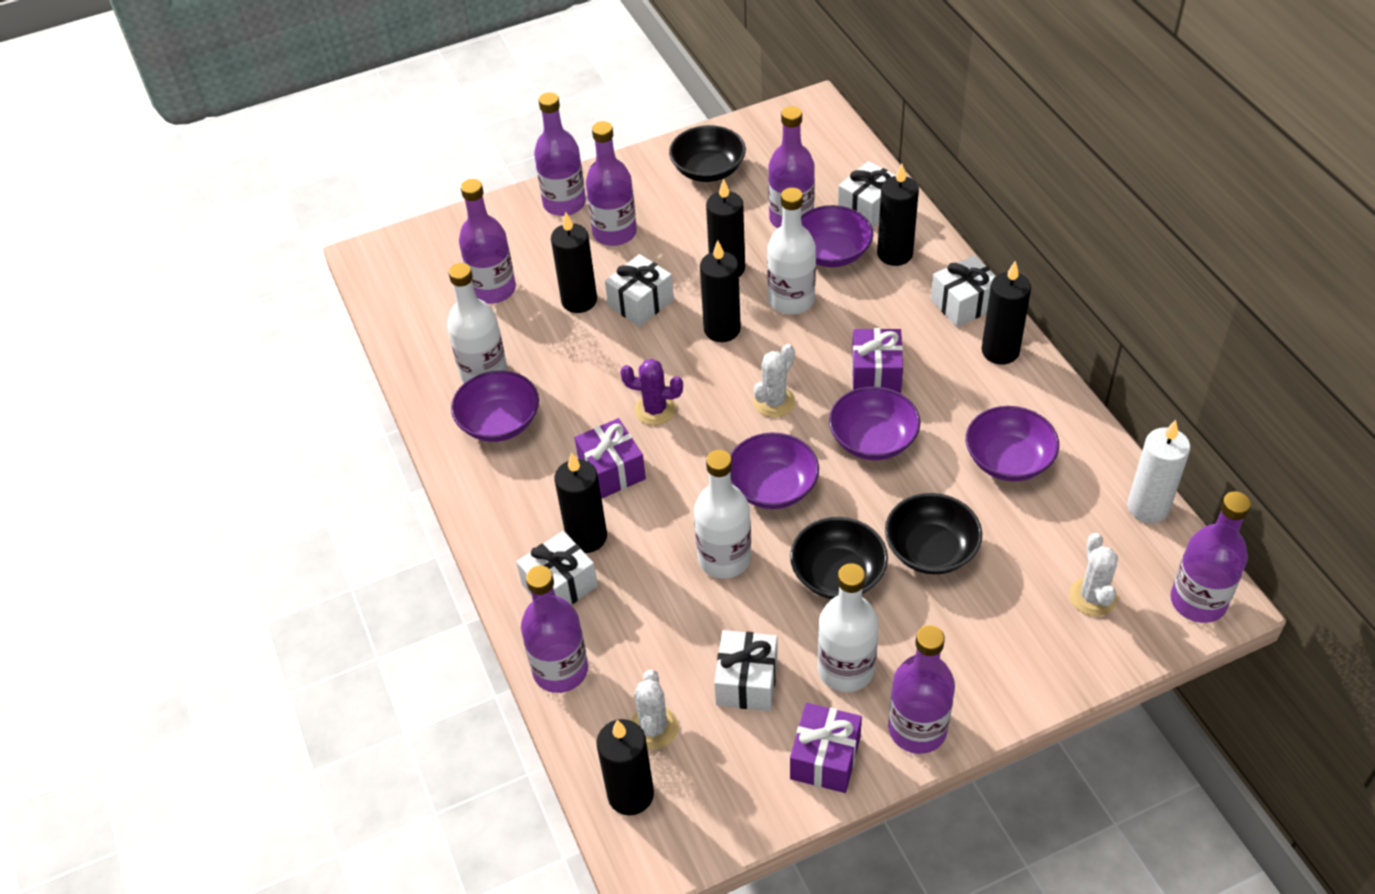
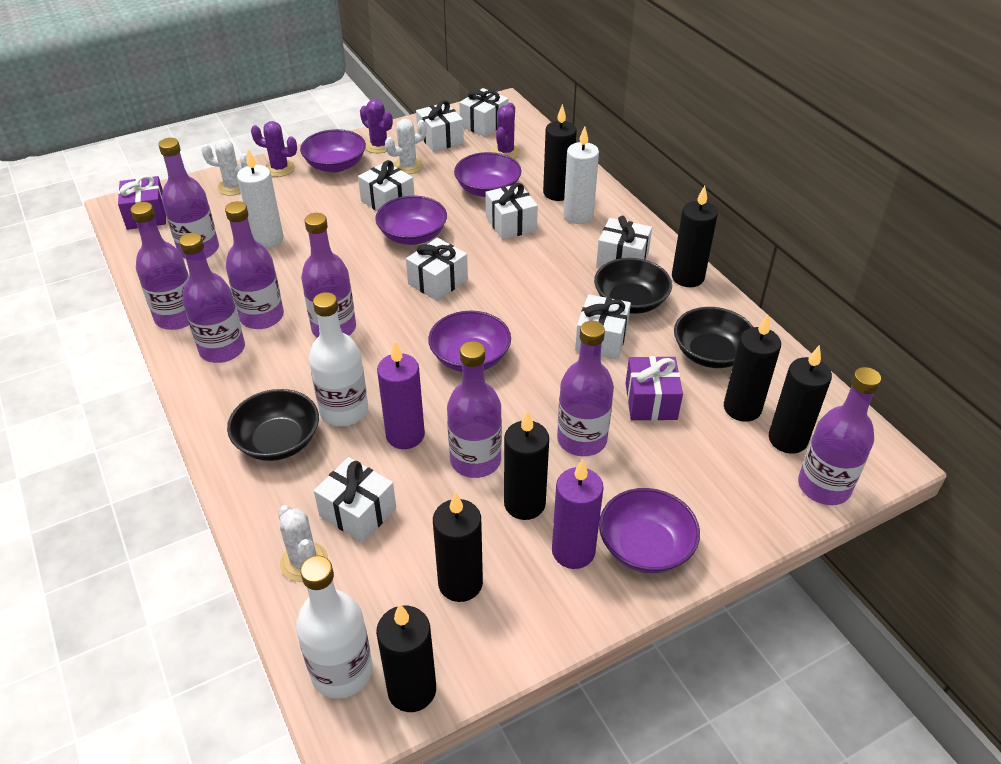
purple bottle: 7 -> 8
purple cactus: 1 -> 3
purple candle: 0 -> 2
purple gift: 3 -> 2
white bottle: 4 -> 2
white candle: 1 -> 2
white gift: 5 -> 8

